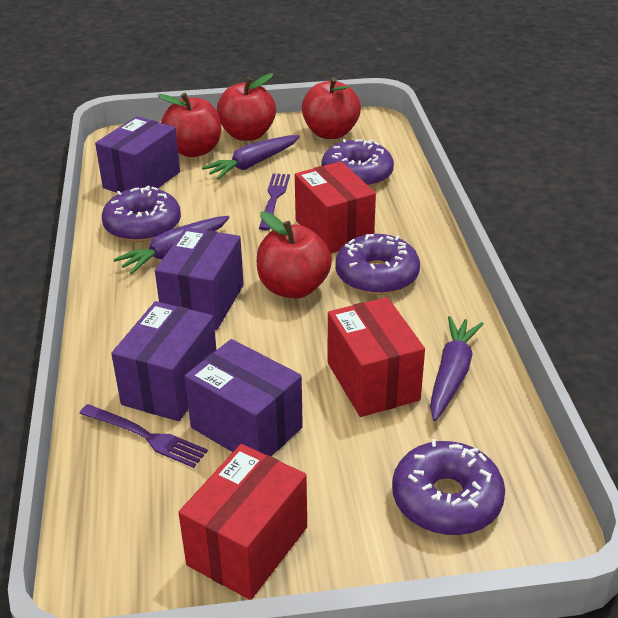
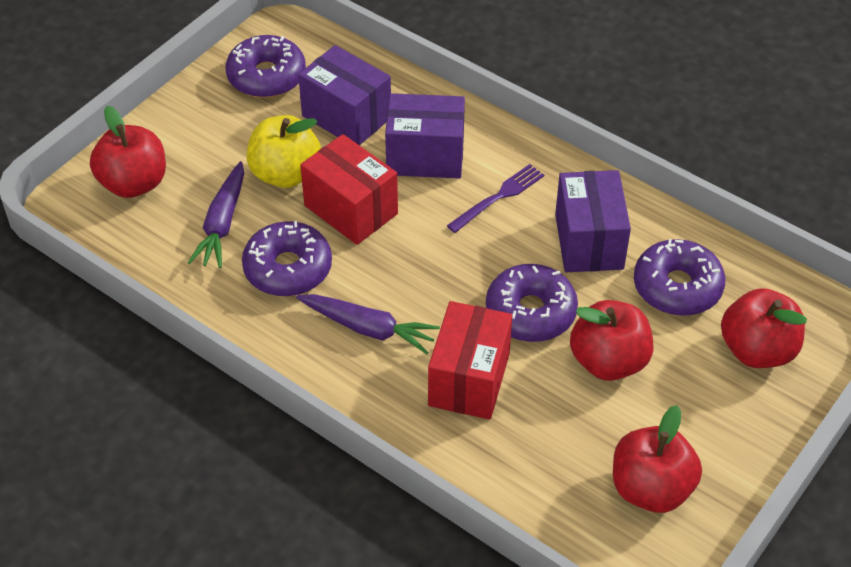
purple box: 4 -> 3
purple carrot: 3 -> 2
purple fork: 2 -> 1
red box: 3 -> 2
yellow apple: 0 -> 1

